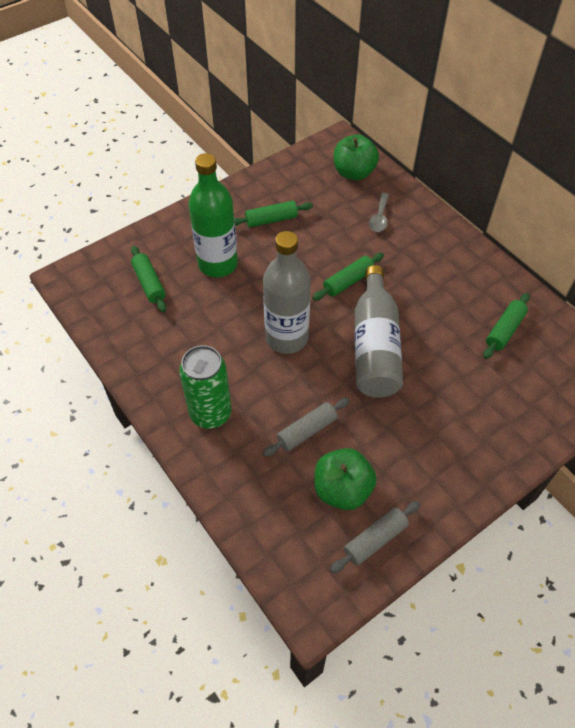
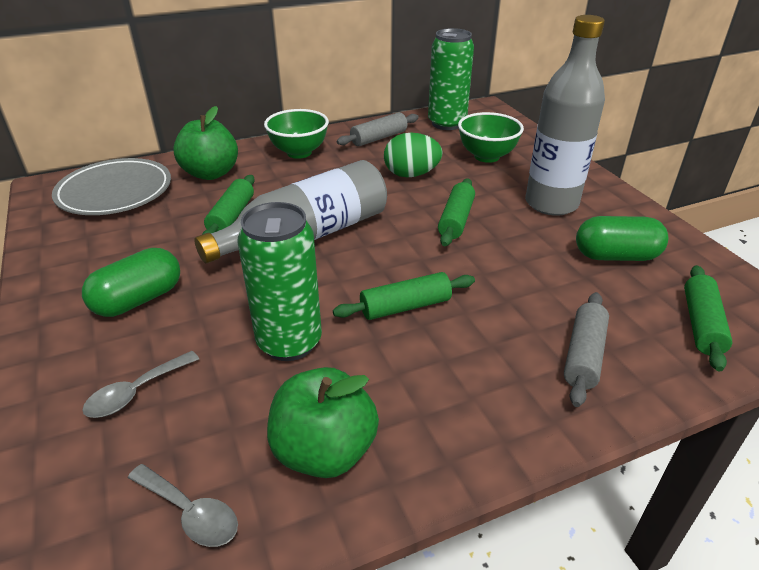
green bottle: 1 -> 0
green bowl: 0 -> 2
green can: 1 -> 2
green capsule: 0 -> 2
green egg: 0 -> 1
grey plate: 0 -> 1
grey spoon: 1 -> 2

